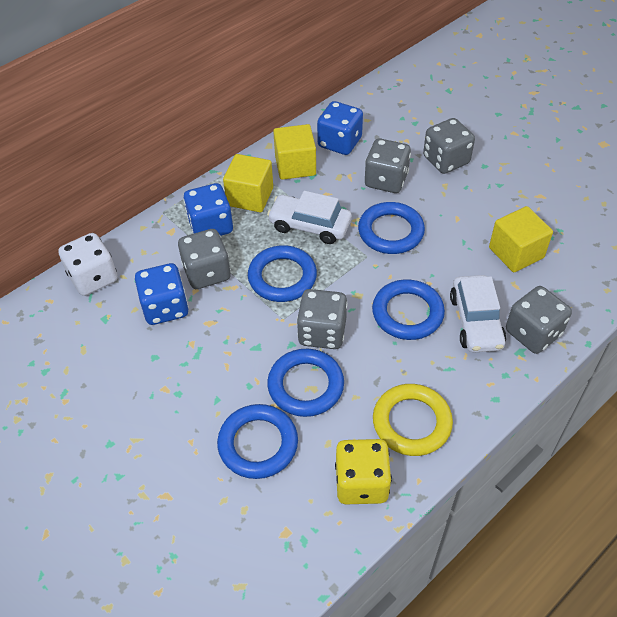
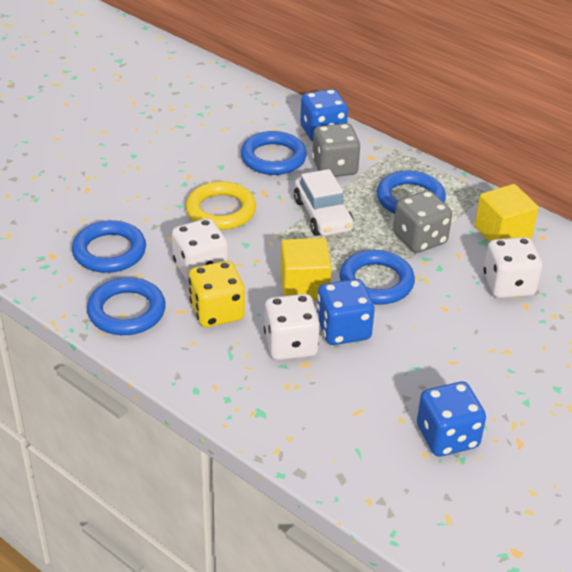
grey dice: 5 -> 2
white car: 2 -> 1
white dice: 1 -> 3
yellow cube: 3 -> 2

